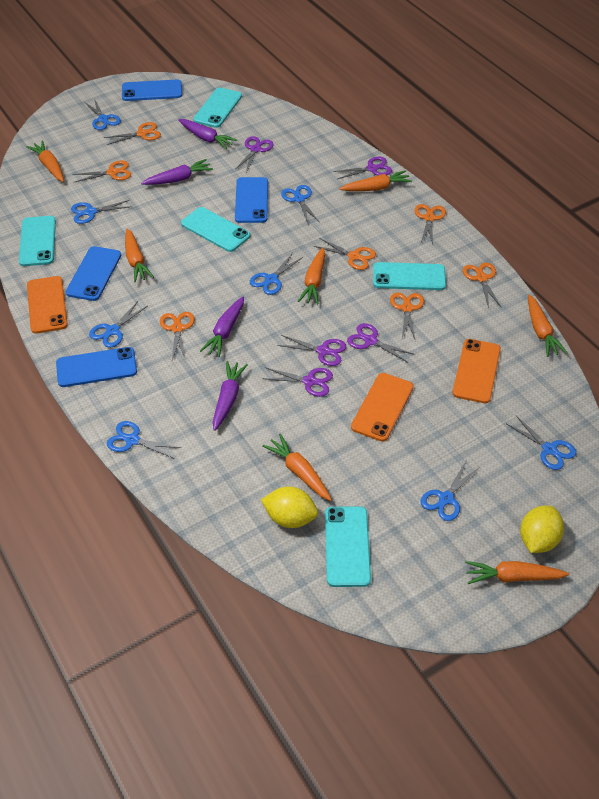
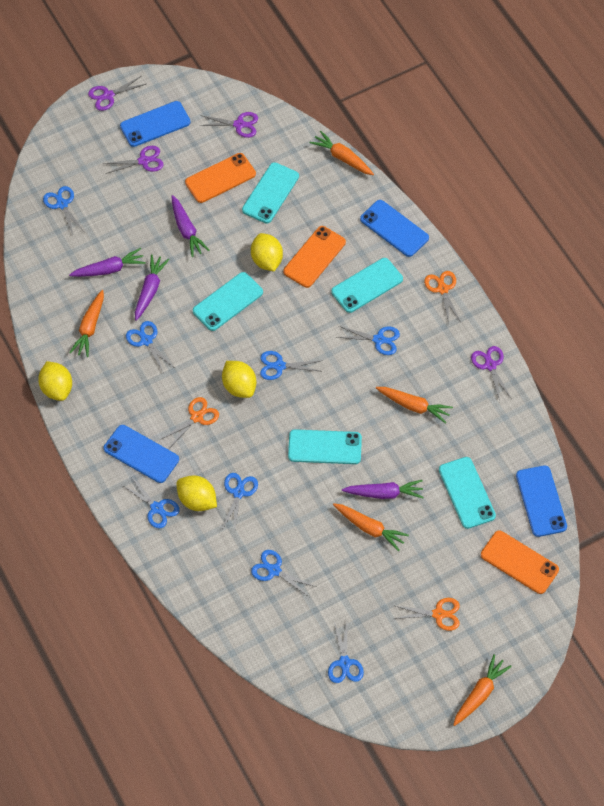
orange carrot: 7 -> 5
orange scissors: 7 -> 3
purple scissors: 5 -> 4
yellow lemon: 2 -> 4

